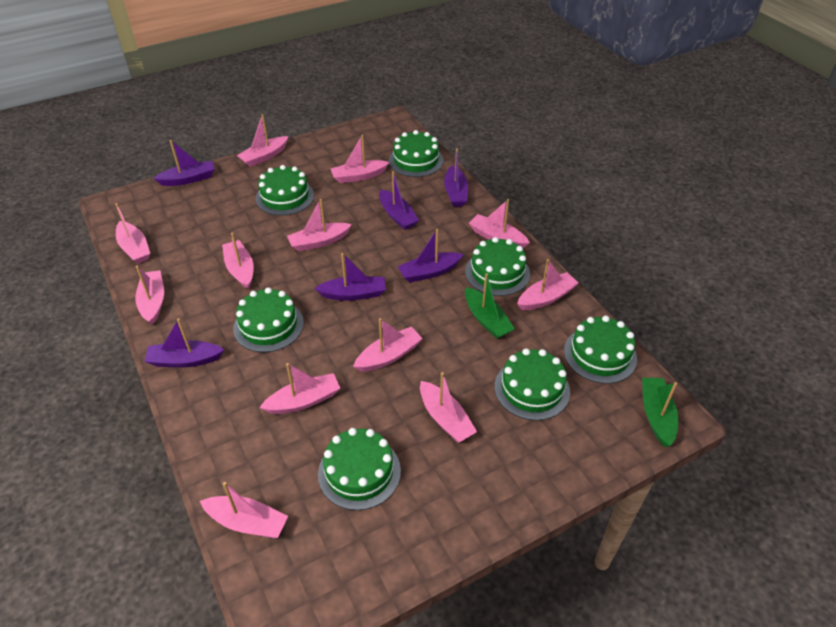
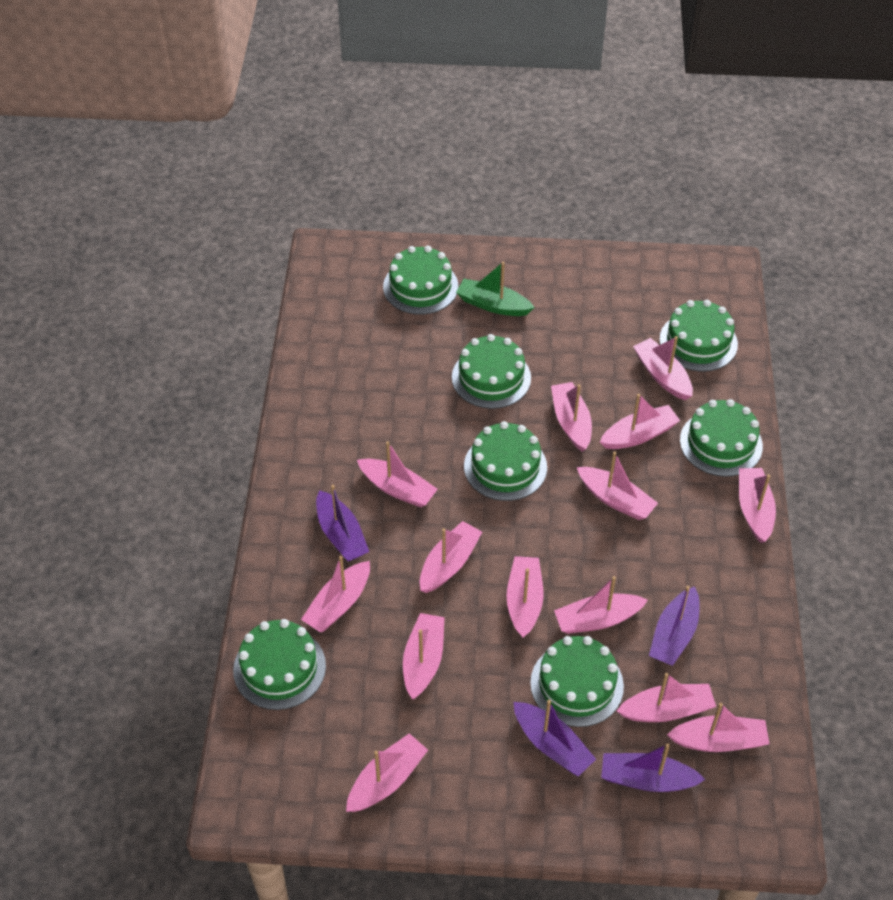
green boat: 2 -> 1
pink boat: 12 -> 14
purple boat: 6 -> 4

